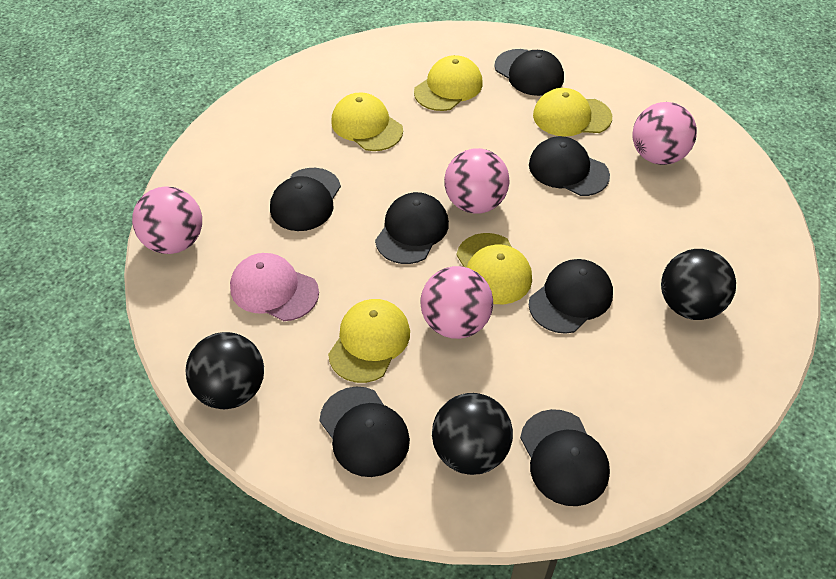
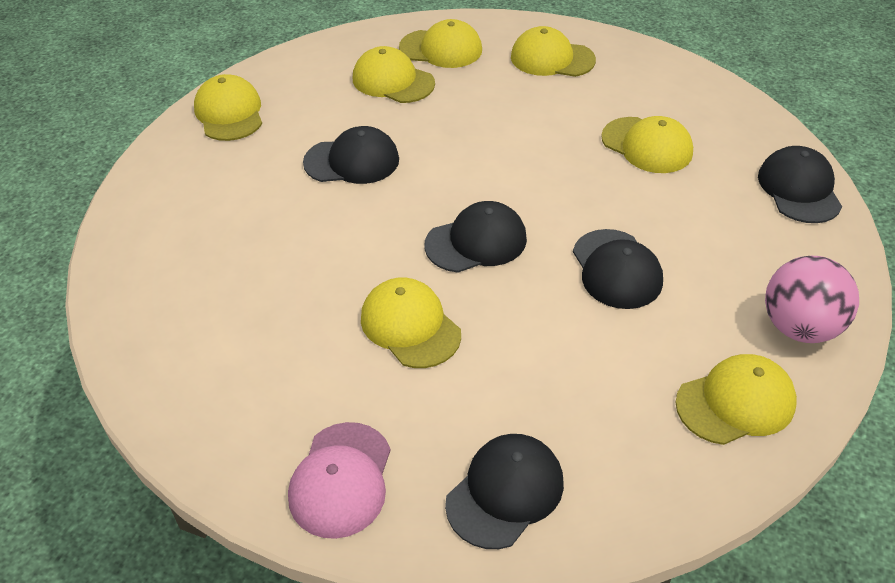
black ball: 3 -> 0
black cap: 7 -> 5
pink ball: 4 -> 1
yellow cap: 5 -> 7

